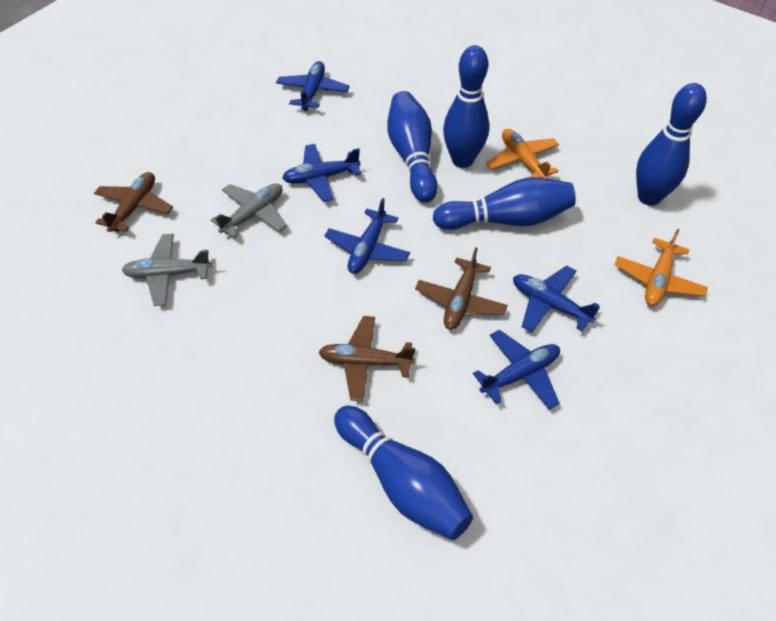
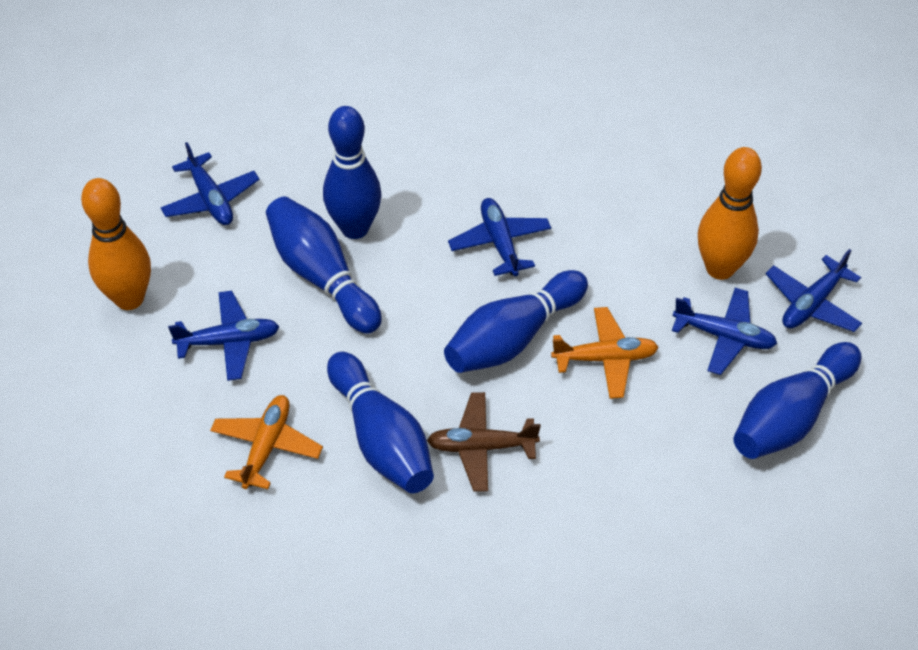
brown plane: 3 -> 1
grey plane: 2 -> 0
orange bowling pin: 0 -> 2

